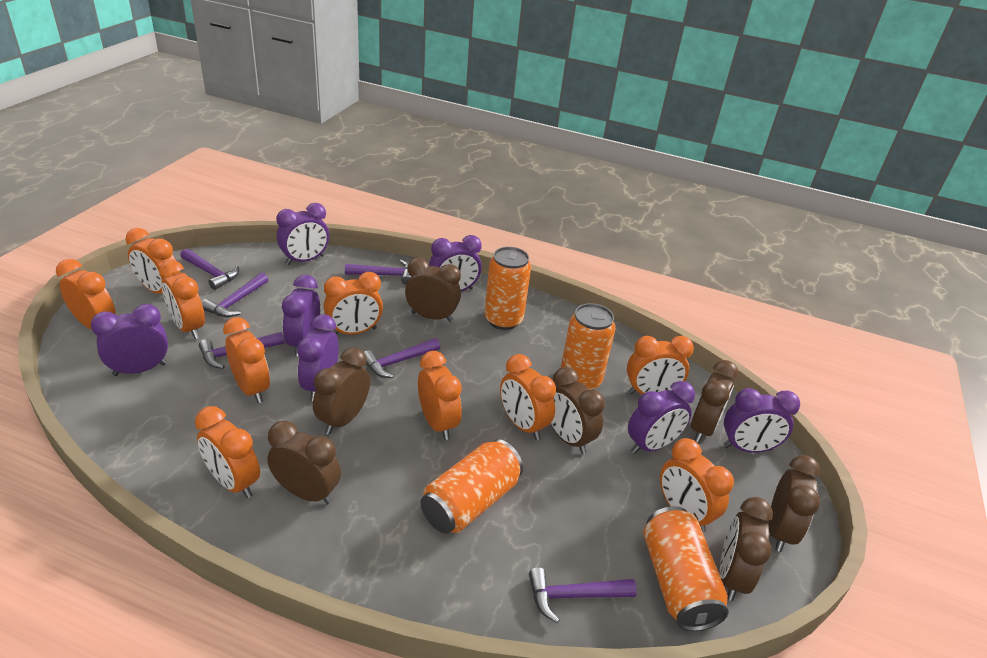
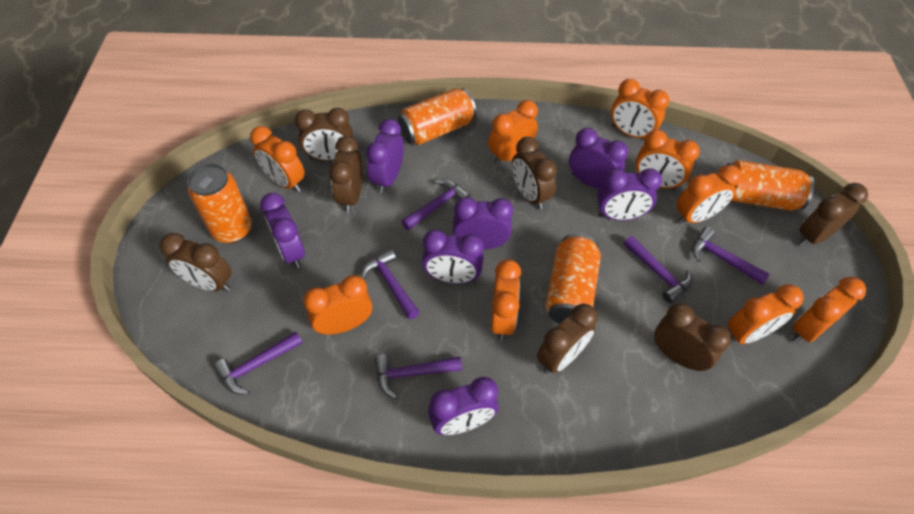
orange clock: 10 -> 9

